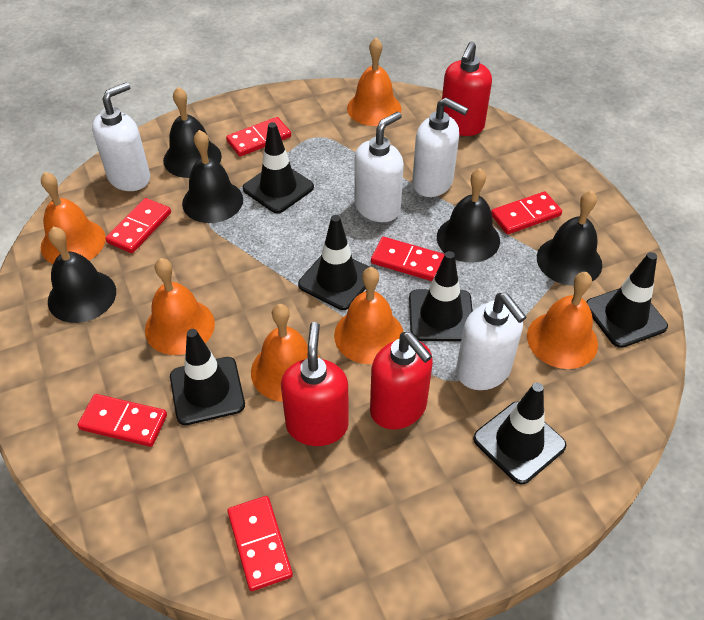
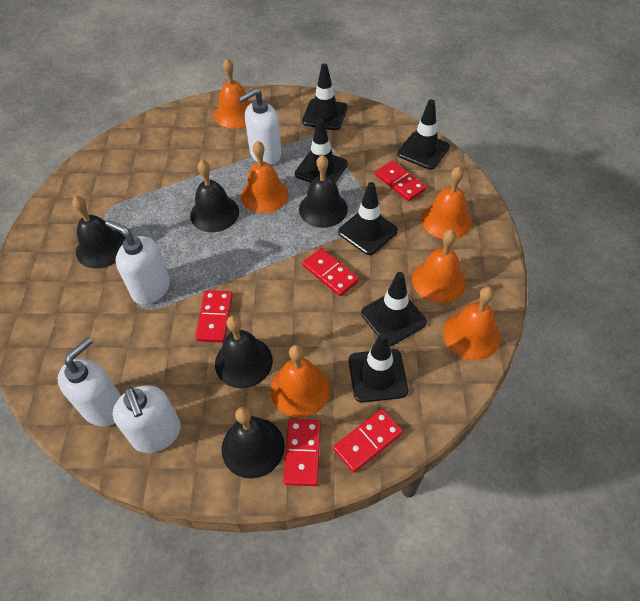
red domino: 6 -> 5
red soap dispenser: 3 -> 0

